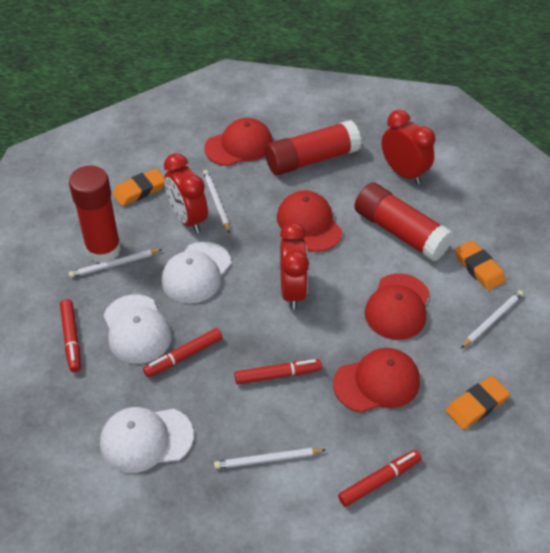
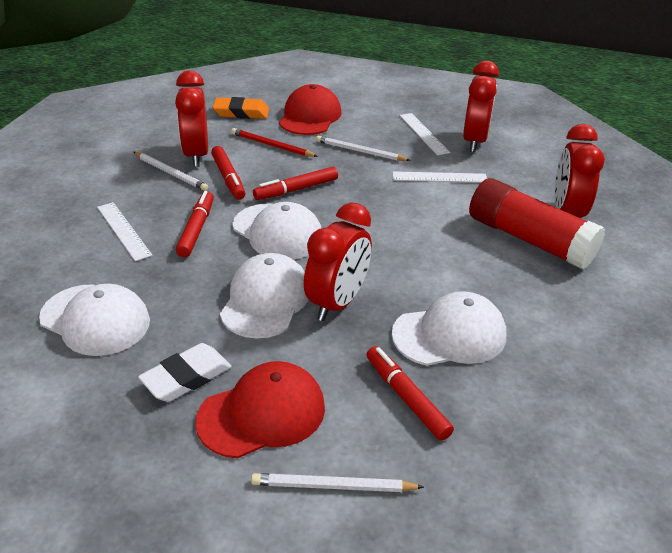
orange eraser: 3 -> 1
red cap: 4 -> 2
red clock: 3 -> 4
red glue stick: 3 -> 1
red pencil: 0 -> 1
white cap: 3 -> 4
white eraser: 0 -> 1
white pencil: 4 -> 3
white ruler: 0 -> 3

